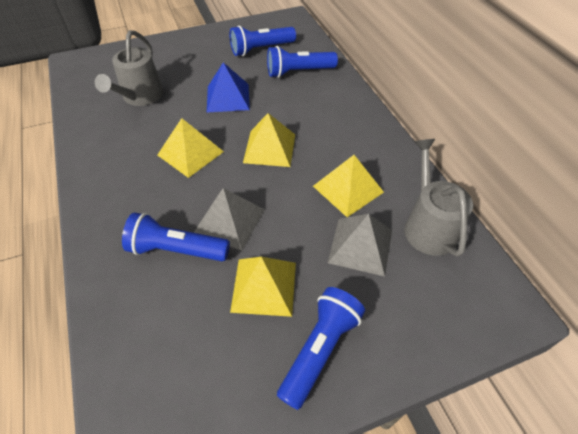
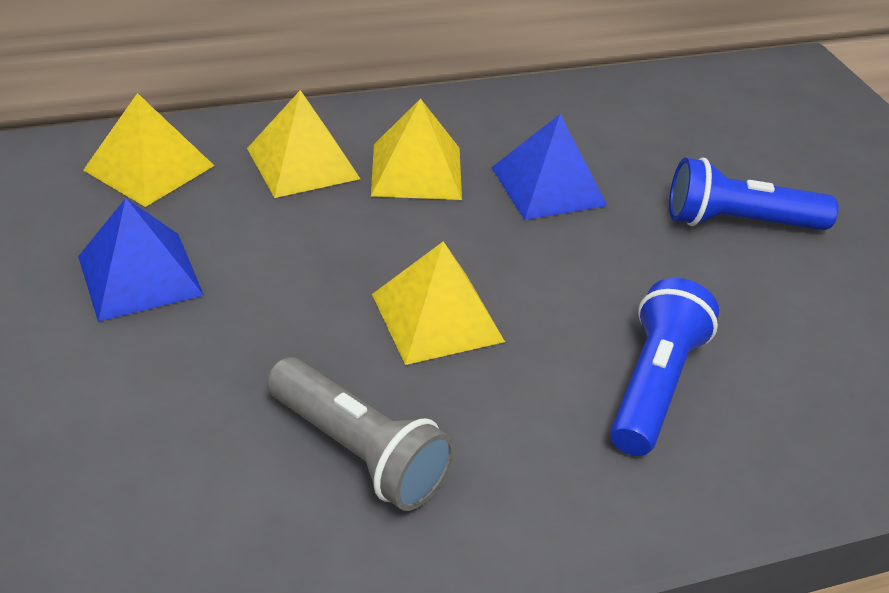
blue flashlight: 4 -> 2
blue pyramid: 1 -> 2
grey flashlight: 0 -> 1
grey pyramid: 2 -> 0
grey watering can: 2 -> 0

